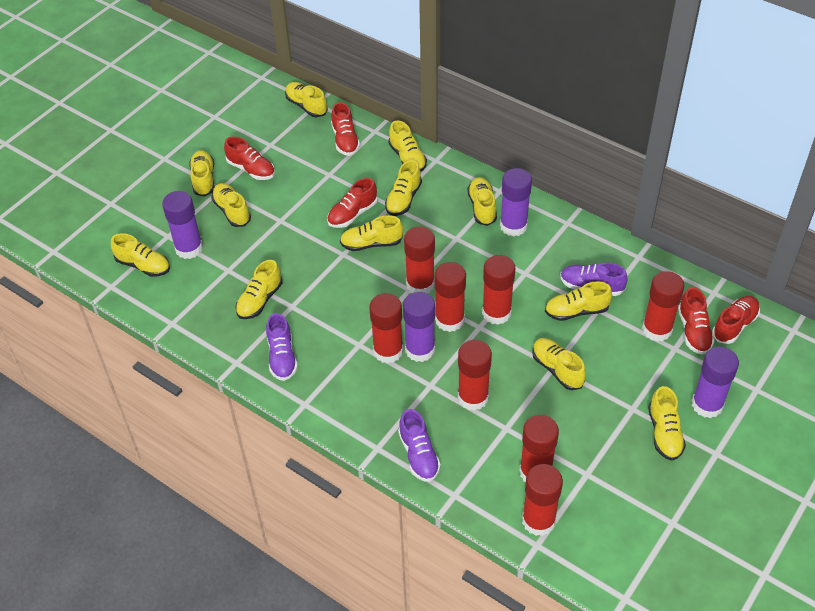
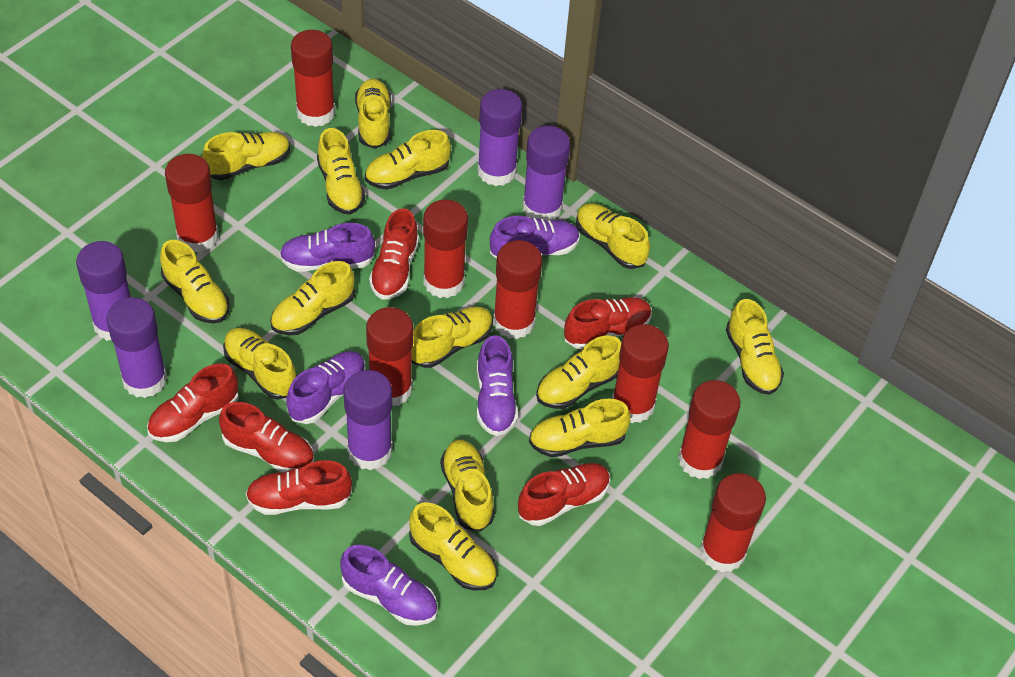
purple glue stick: 4 -> 5
purple shoe: 3 -> 5
red shoe: 5 -> 6
yellow shoe: 12 -> 14

